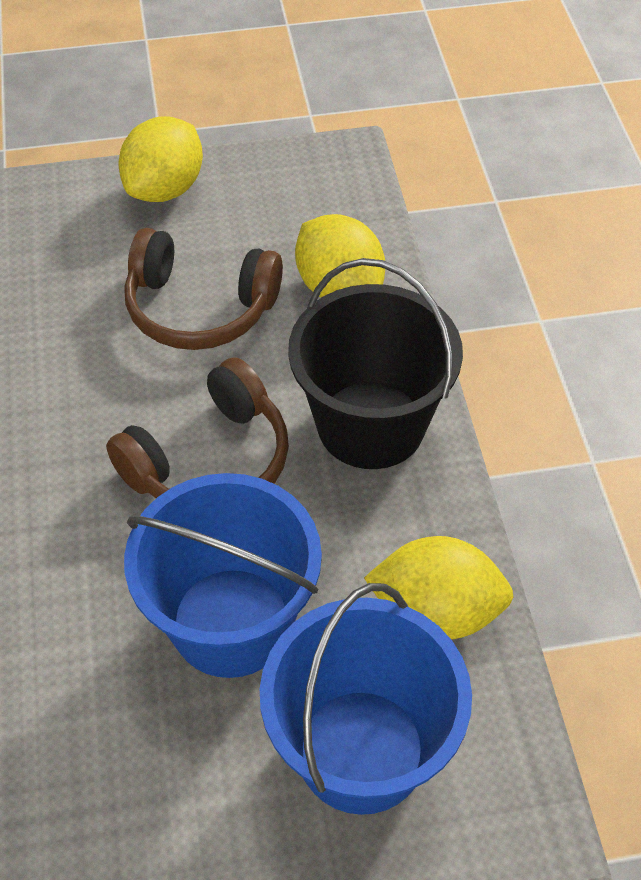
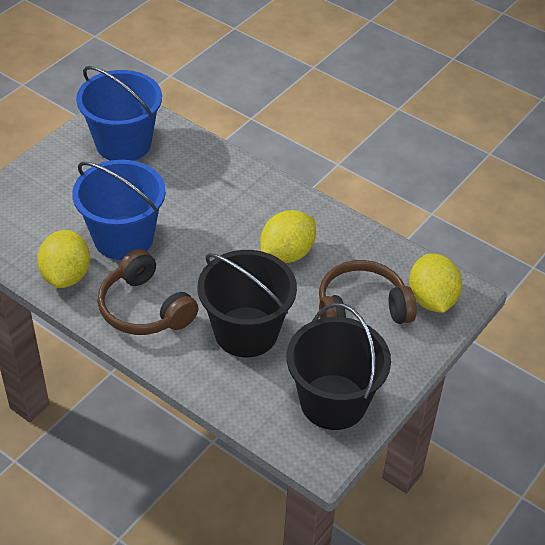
black bucket: 1 -> 2

